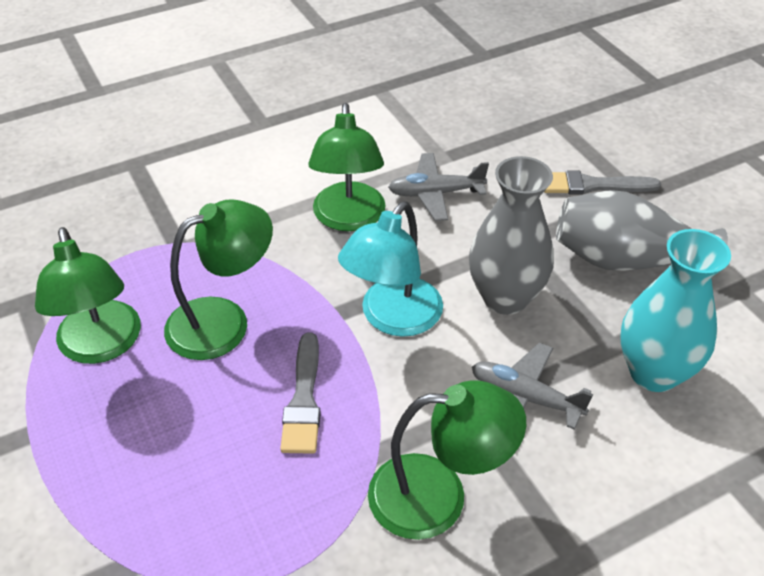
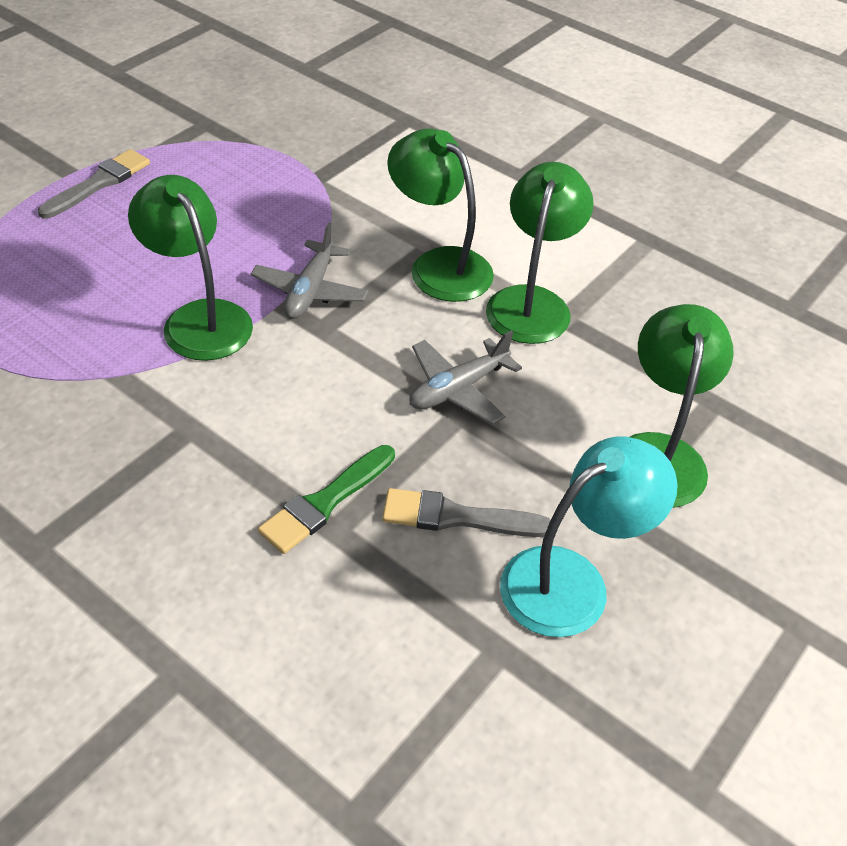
green brush: 0 -> 1
grey vase: 2 -> 0
turquoise vase: 1 -> 0

